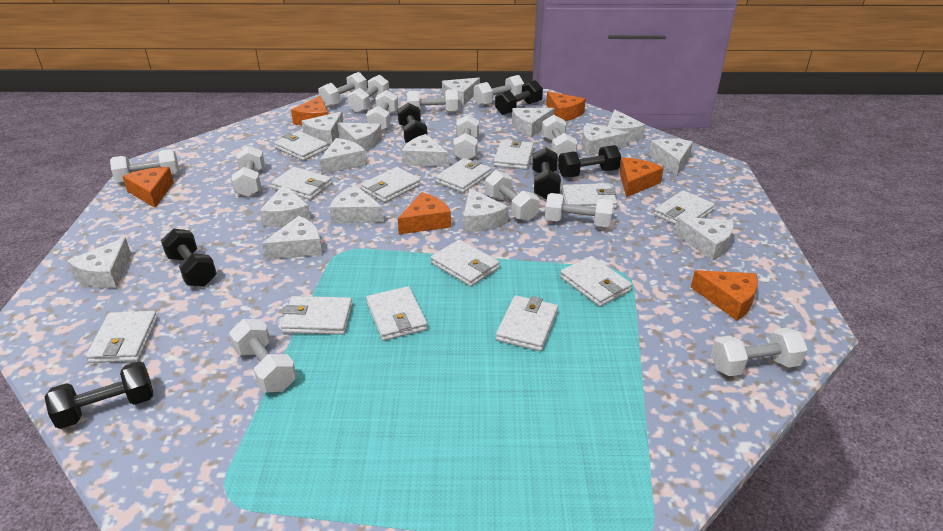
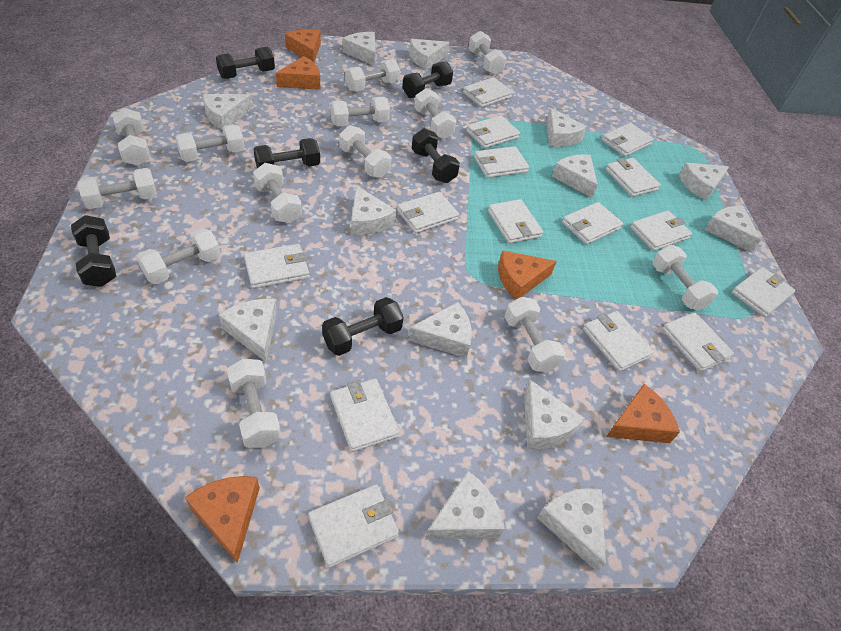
orange cheese: 6 -> 5
white cheese: 15 -> 13
white wallet: 13 -> 15

